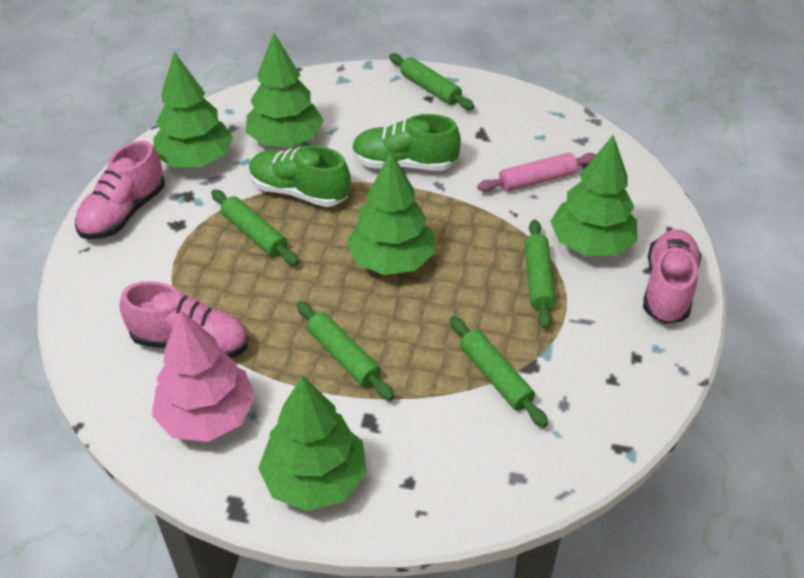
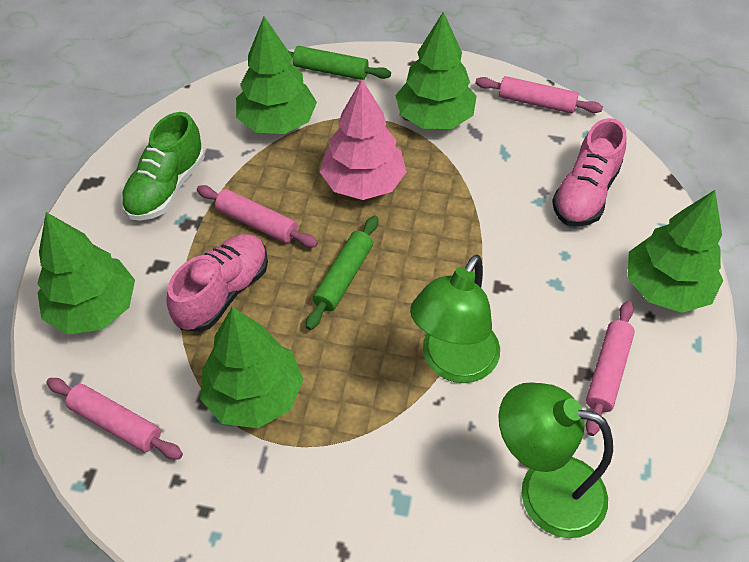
green lamp: 0 -> 2
green rolling pin: 5 -> 2
green shoe: 2 -> 1
pink rolling pin: 1 -> 4
pink shoe: 3 -> 2

